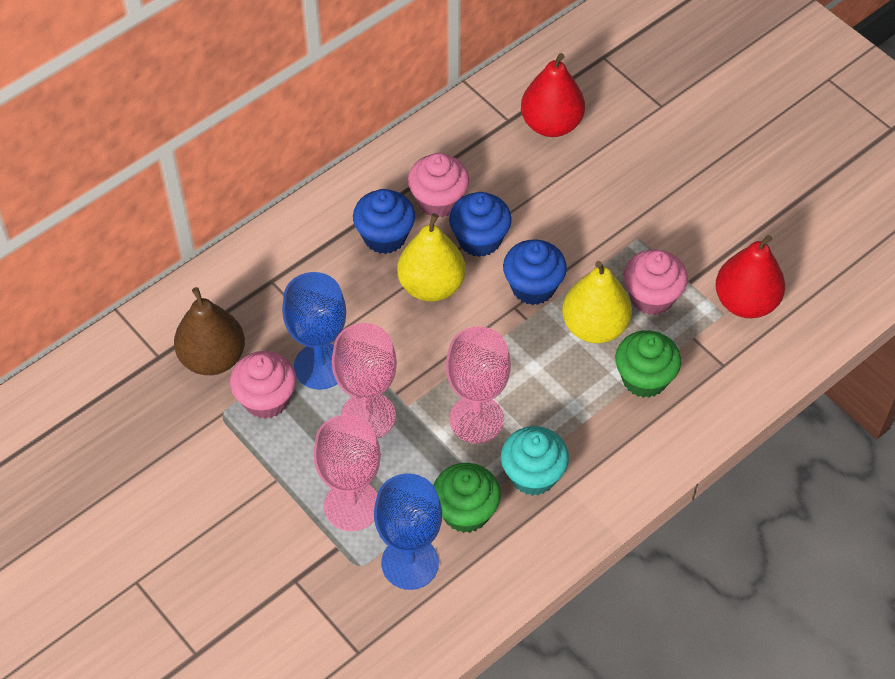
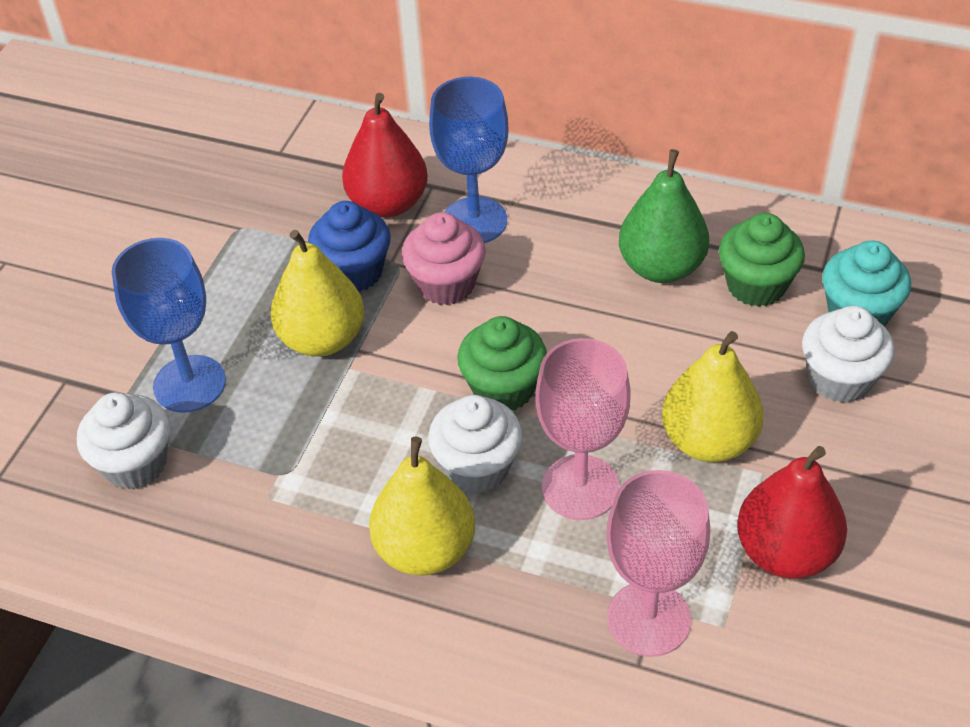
blue cupcake: 3 -> 1
brown pear: 1 -> 0
green pear: 0 -> 1
pink cupcake: 3 -> 1
pink goblet: 3 -> 2
white cupcake: 0 -> 3
yellow pear: 2 -> 3

